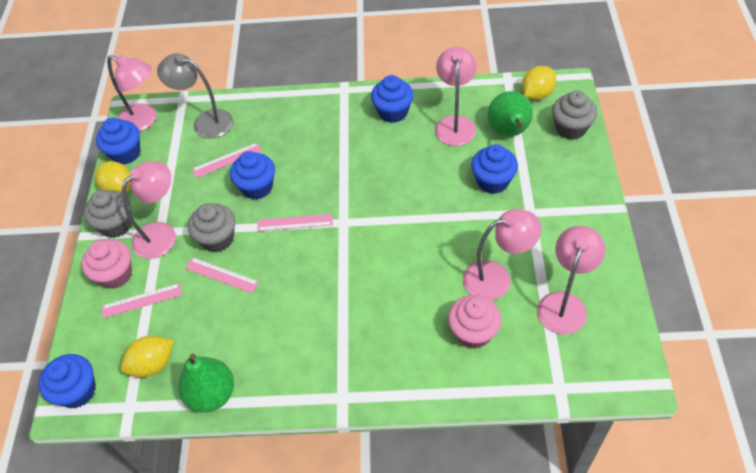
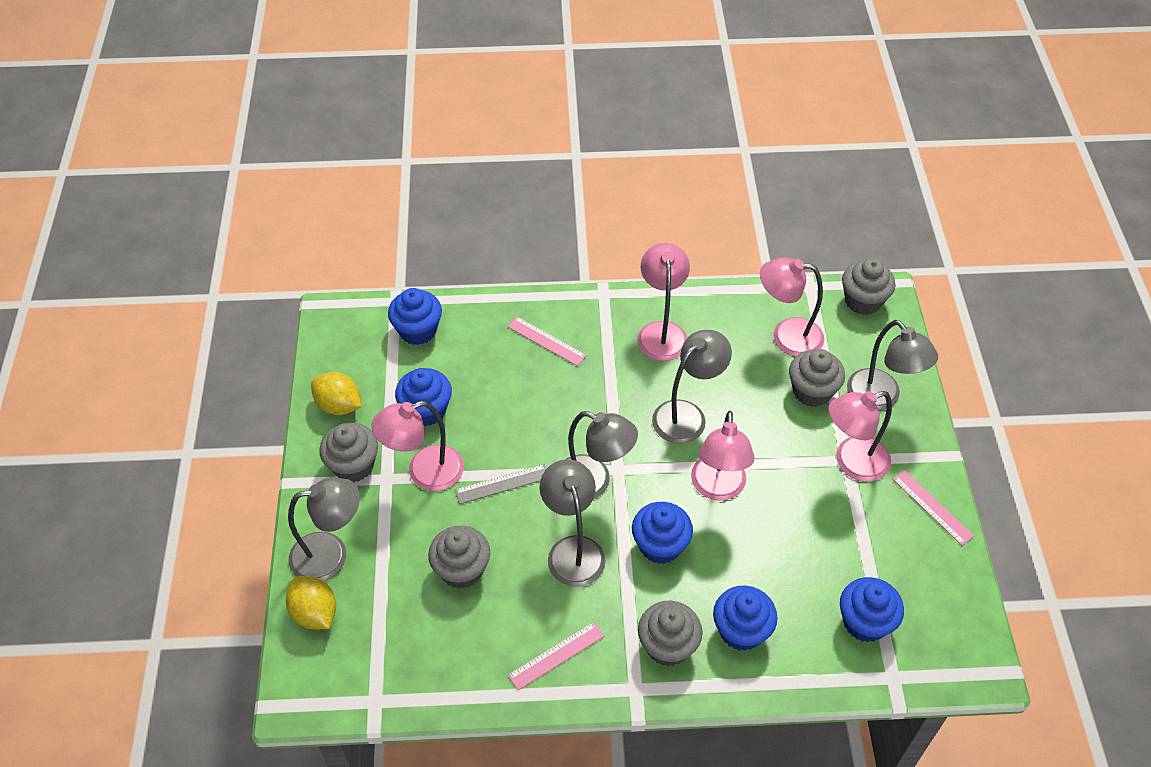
green pear: 2 -> 0
grey cupcake: 3 -> 5
grey lamp: 1 -> 5
grey ruler: 0 -> 1
pink cupcake: 2 -> 0
pink ruler: 4 -> 3
yellow lemon: 3 -> 2

